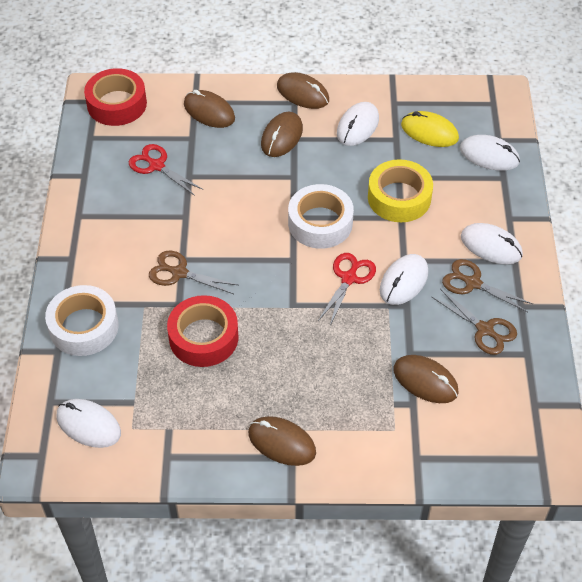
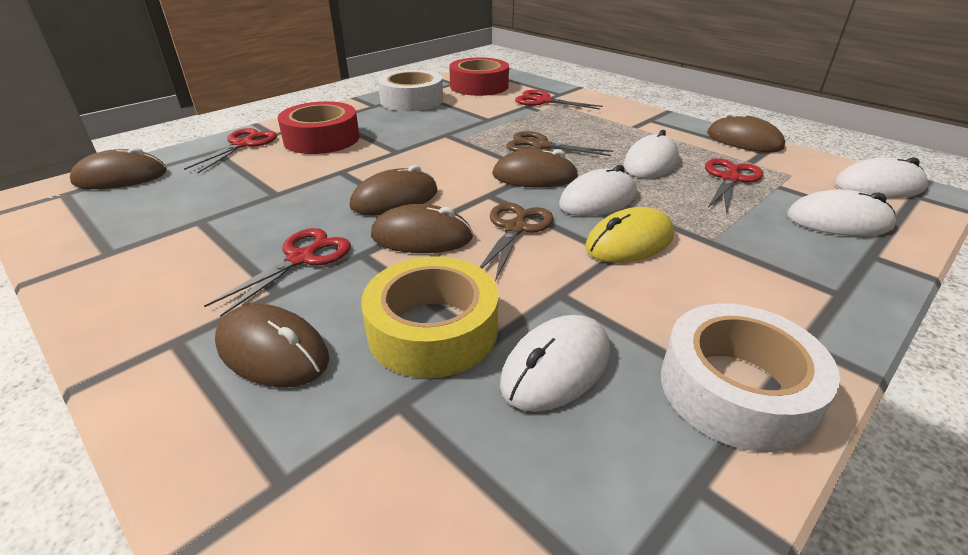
brown mouse: 5 -> 6
brown scissors: 3 -> 2
red scissors: 2 -> 4

